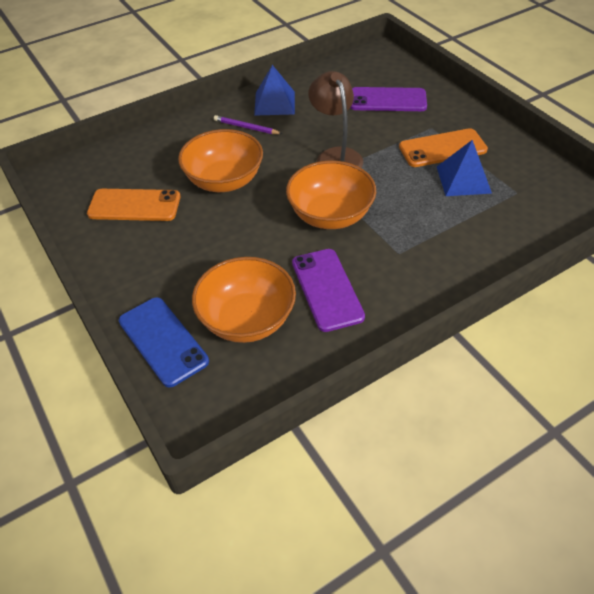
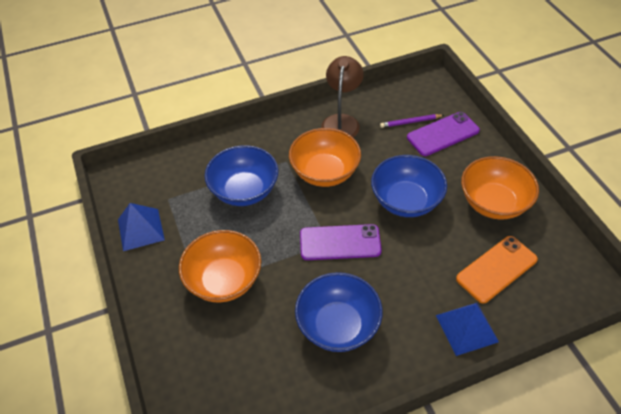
blue bowl: 0 -> 3
blue phone: 1 -> 0
orange phone: 2 -> 1

